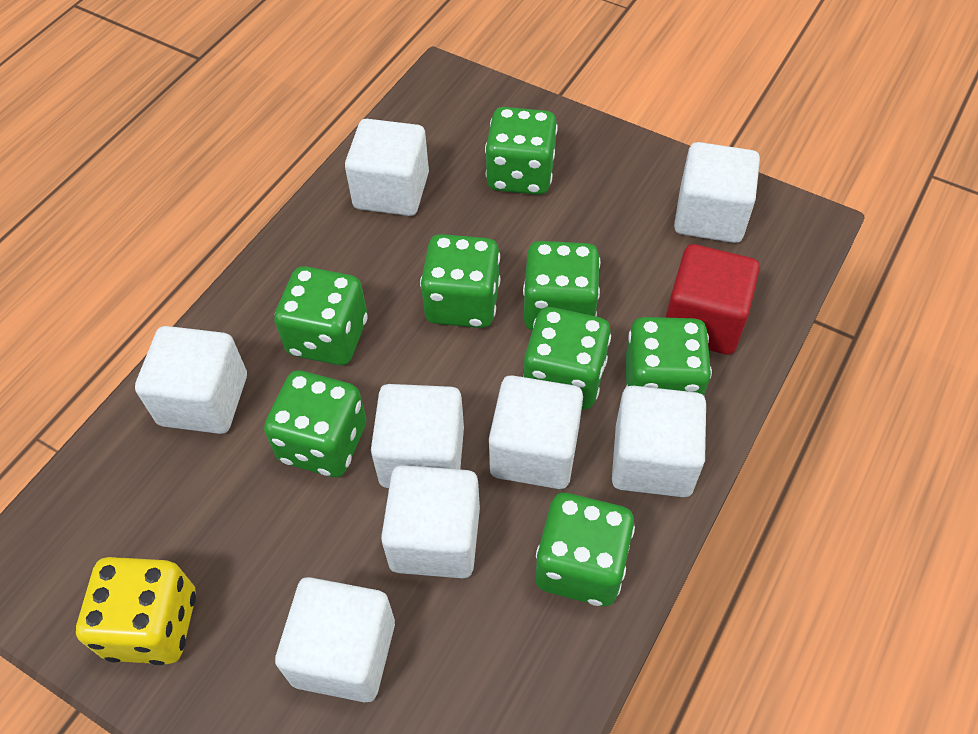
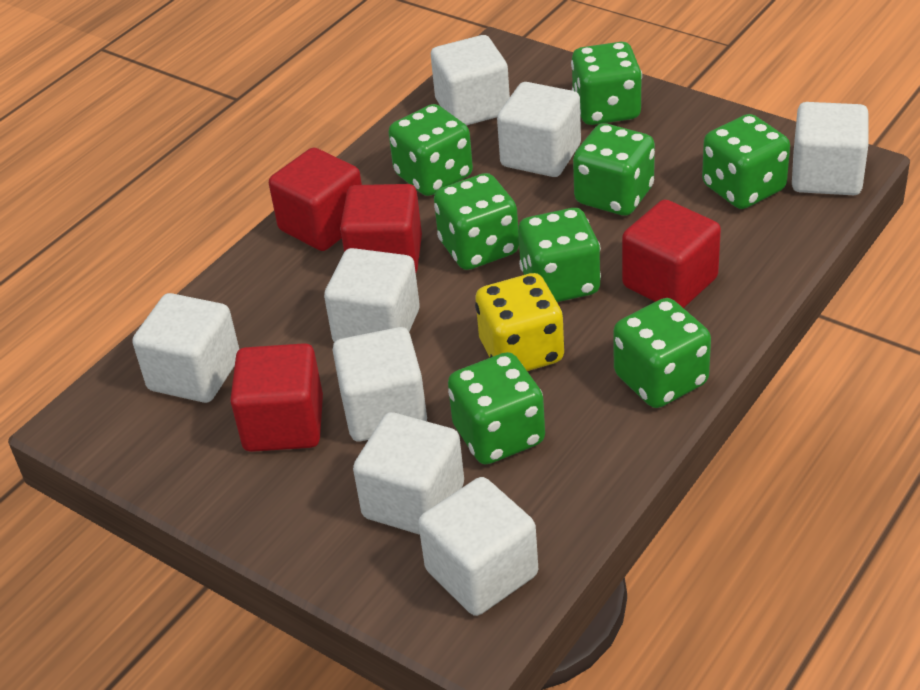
red cube: 1 -> 4

